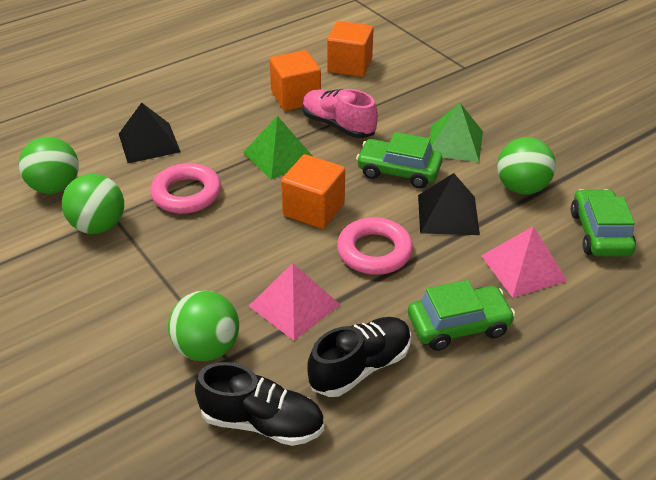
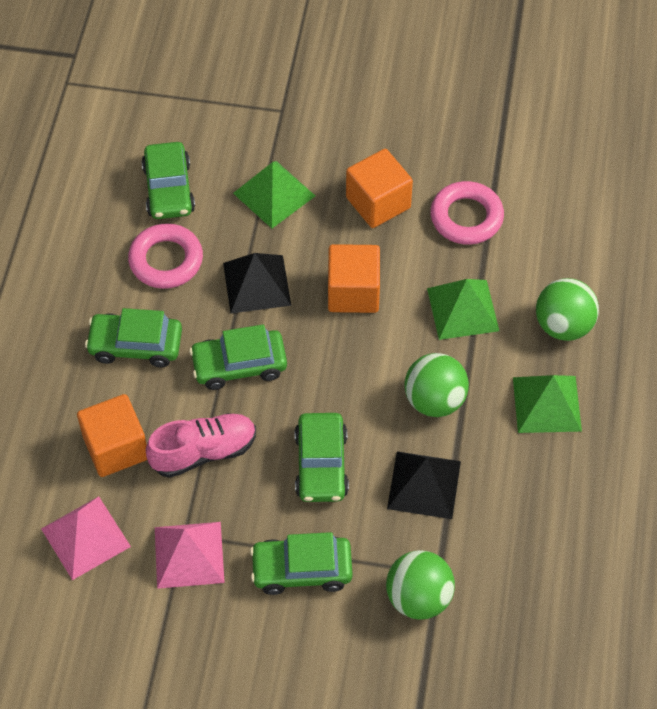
black shoe: 2 -> 0
green ball: 4 -> 3
green car: 3 -> 5
green pyramid: 2 -> 3

